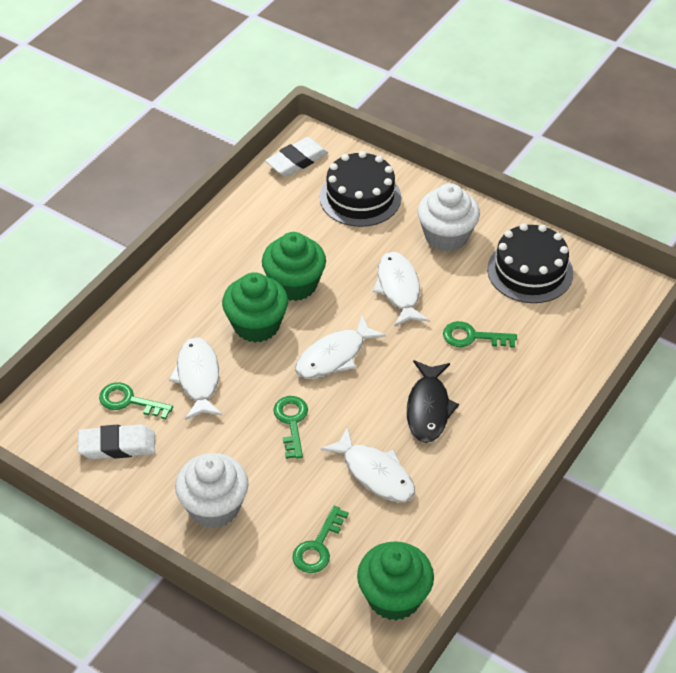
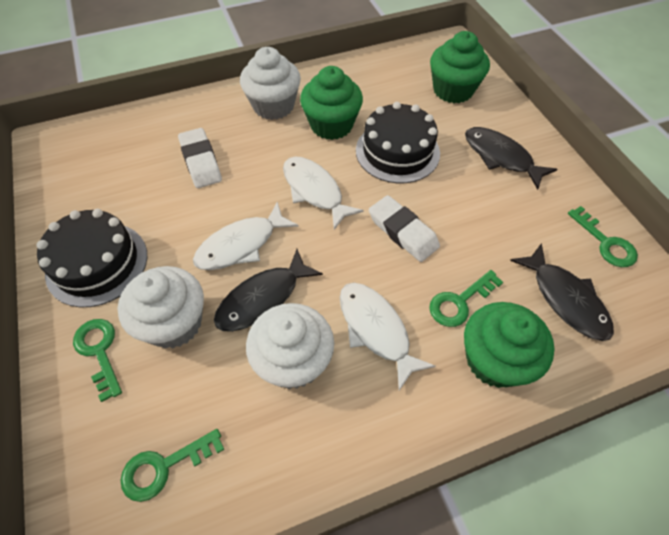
black fish: 1 -> 3
white cupcake: 2 -> 3
white fish: 4 -> 3

